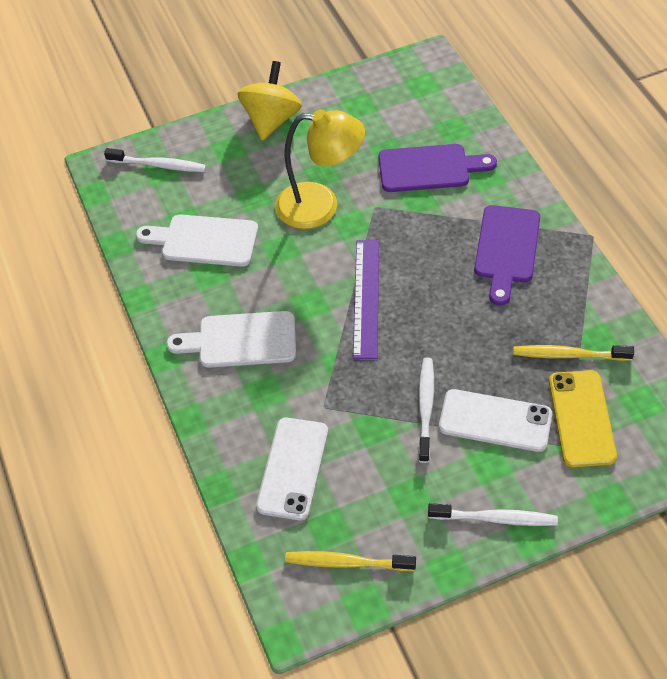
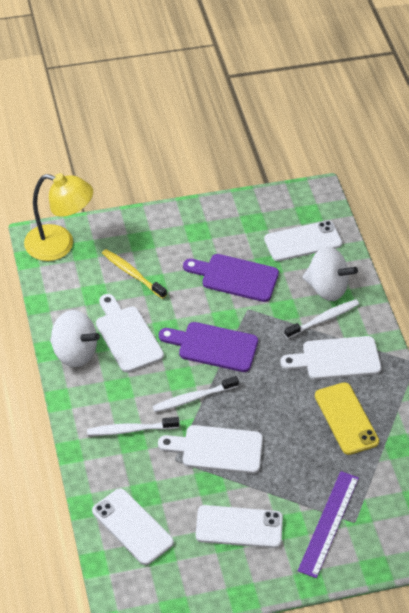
white cutting board: 2 -> 3
white phone: 2 -> 3
white spinning top: 0 -> 2
yellow spinning top: 1 -> 0
yellow toothbrush: 2 -> 1

